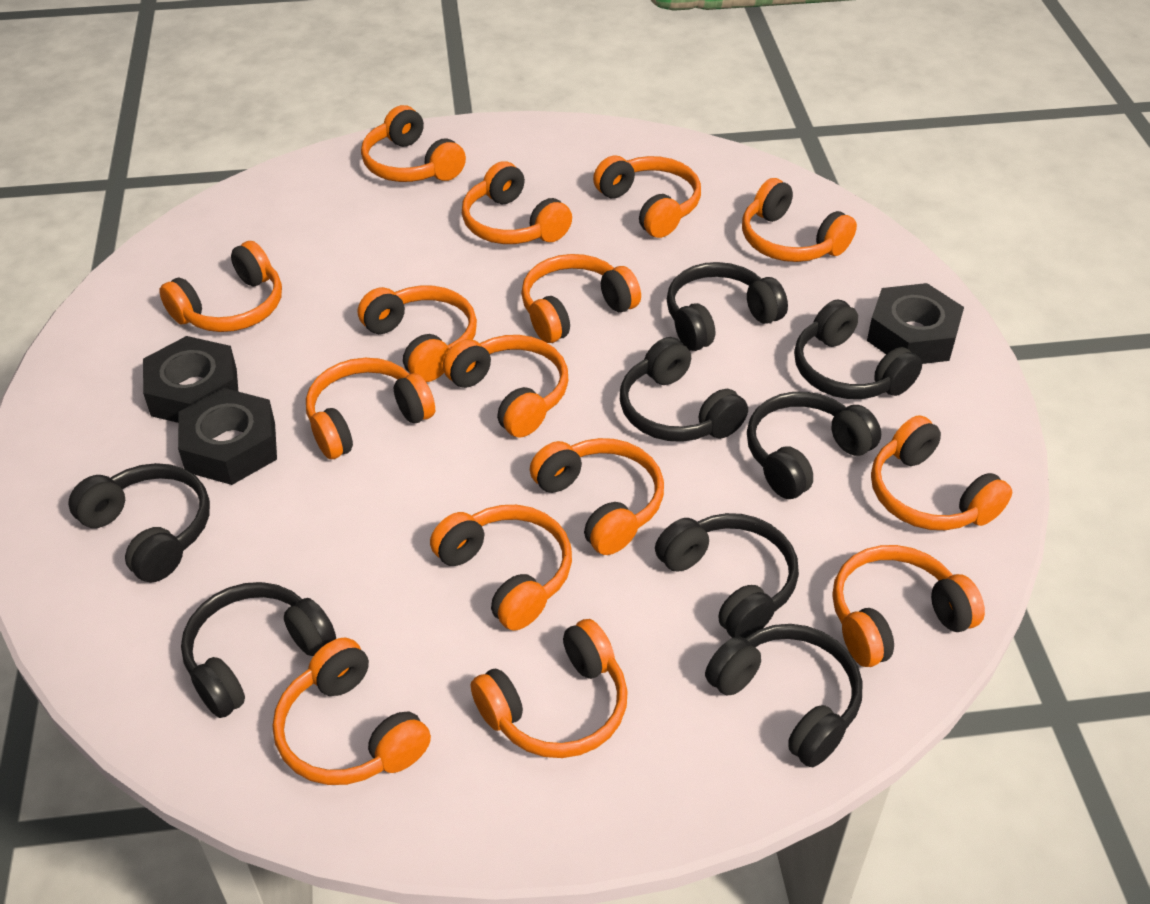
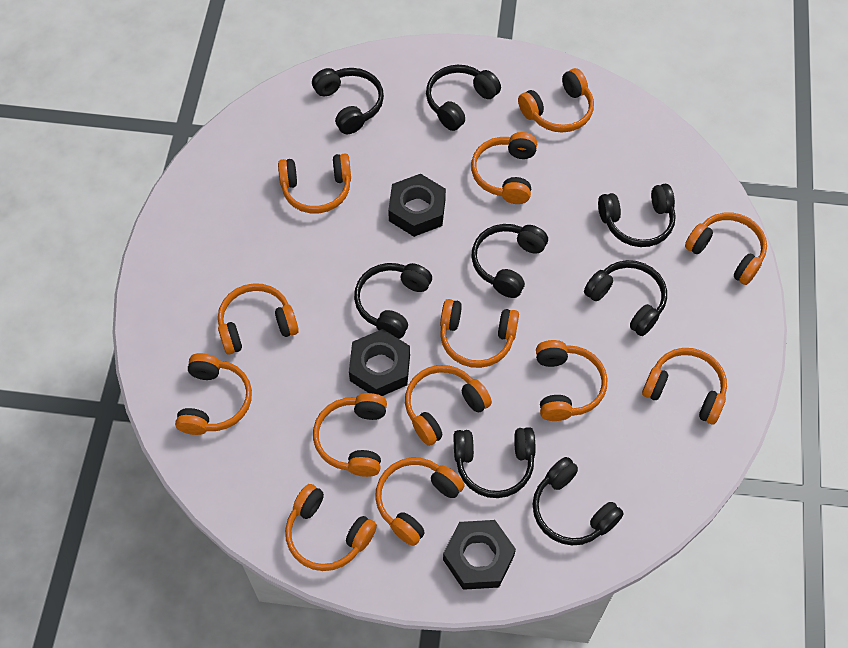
orange headphones: 15 -> 13

